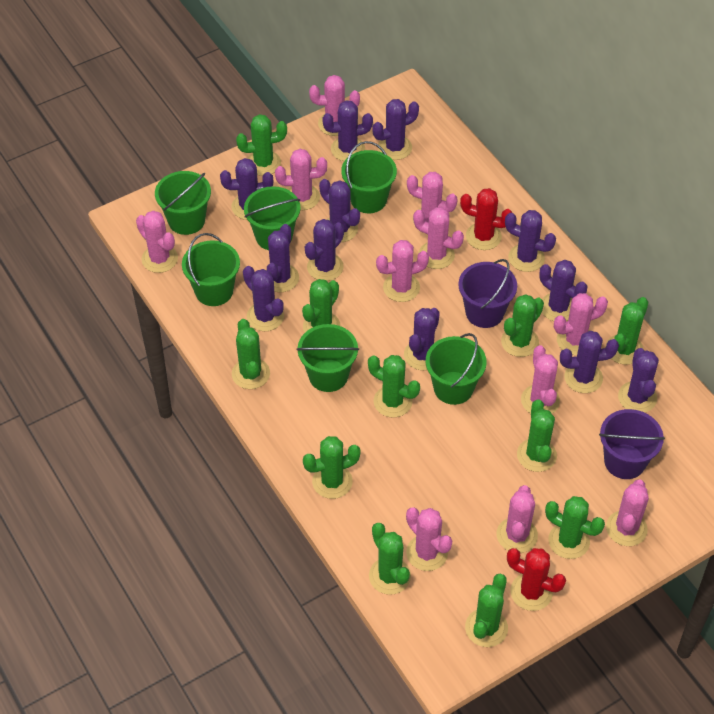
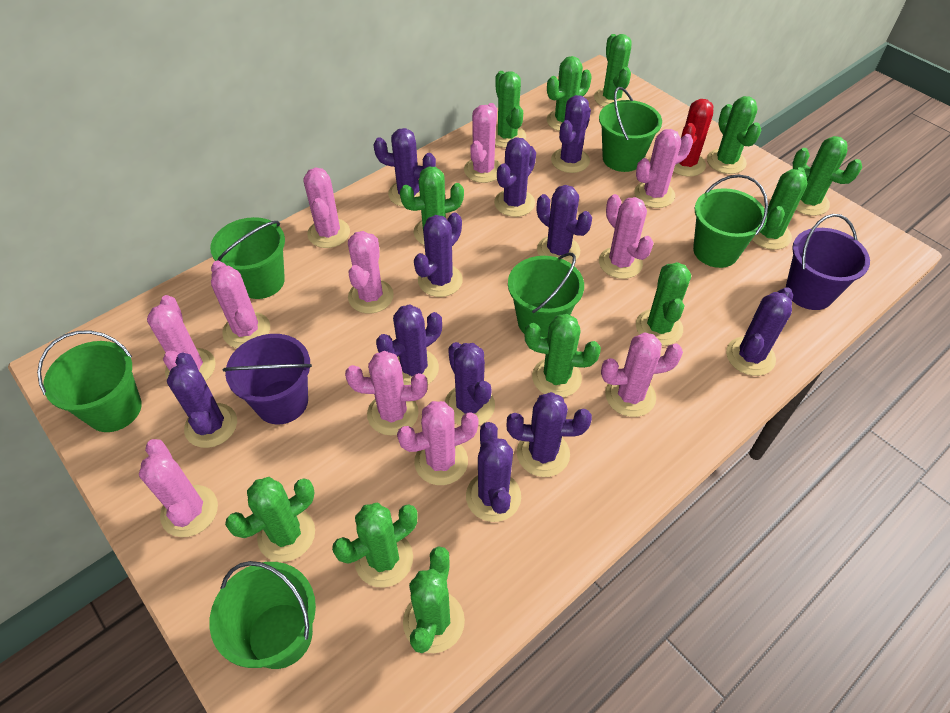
green cactus: 11 -> 12
purple cactus: 12 -> 11
red cactus: 2 -> 1

